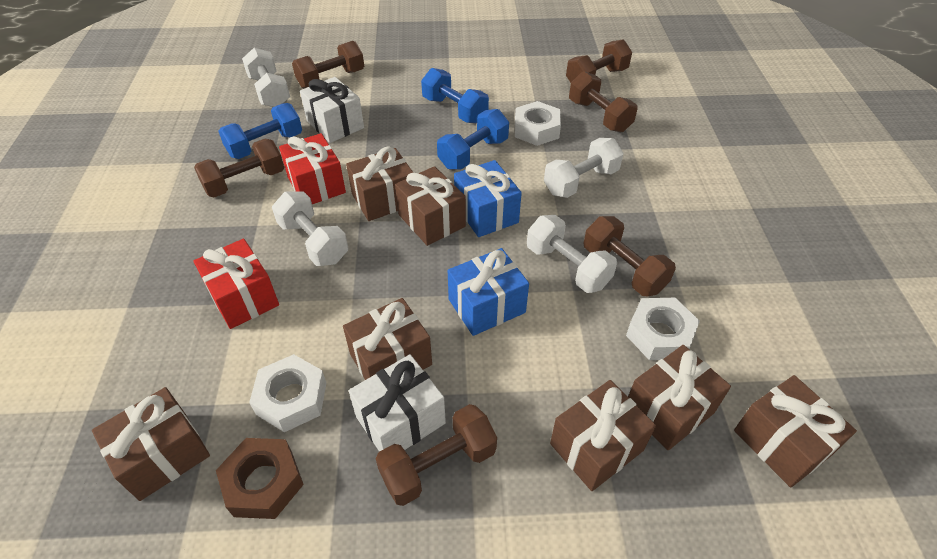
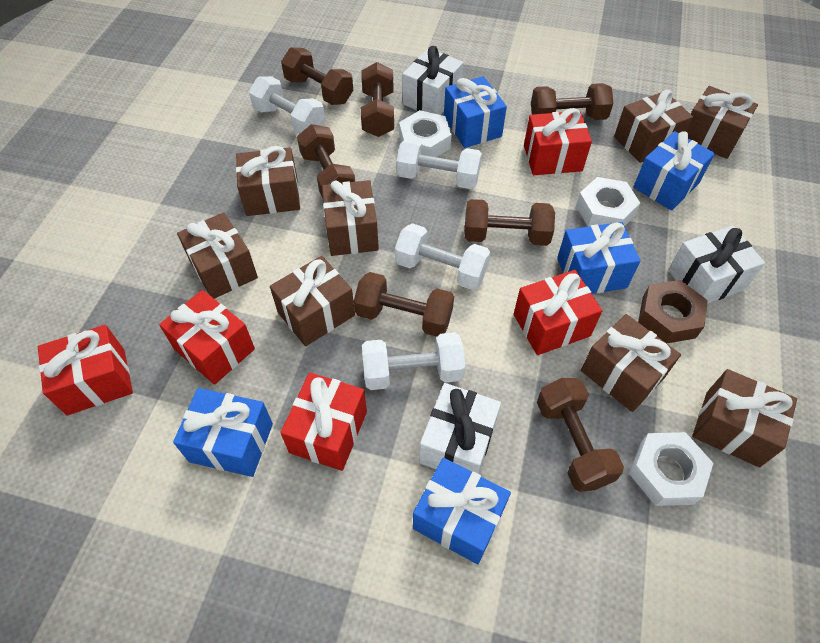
blue dumbbell: 3 -> 0
blue gift: 2 -> 5
brown dumbbell: 6 -> 7
brown gift: 7 -> 8
red gift: 2 -> 5
white gift: 2 -> 3

